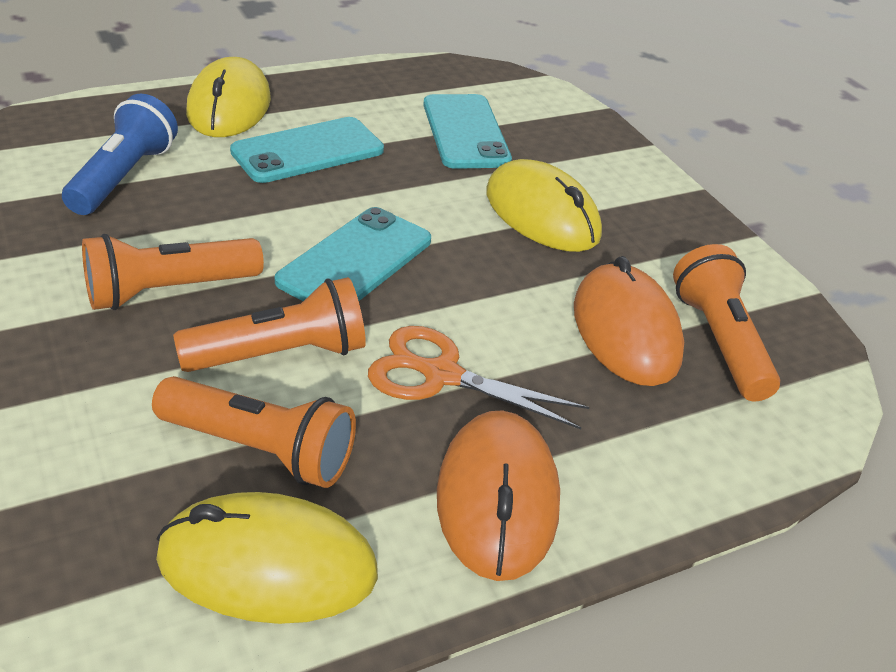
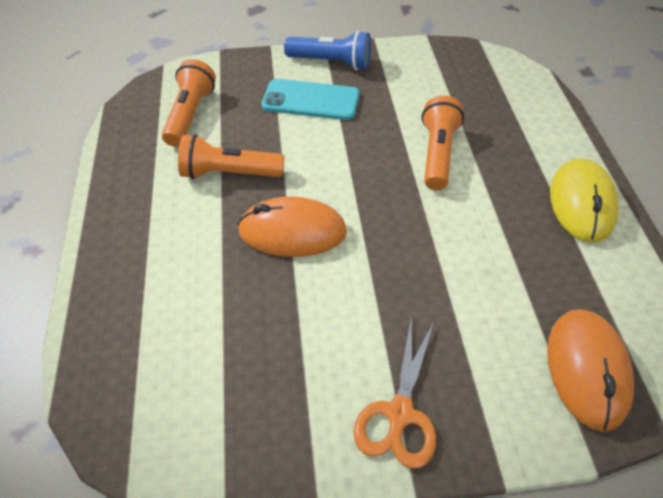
orange flashlight: 4 -> 3
turquoise phone: 3 -> 1
yellow mouse: 3 -> 1

